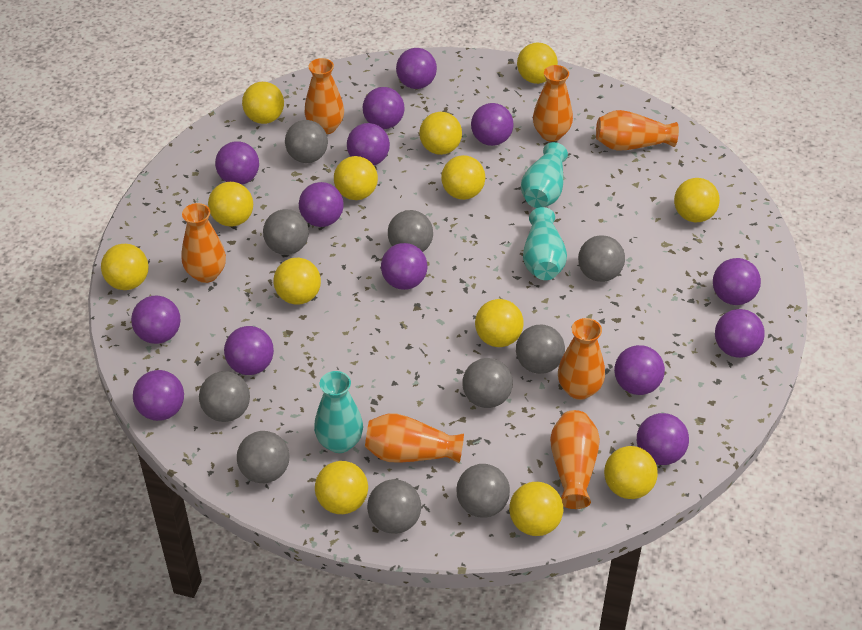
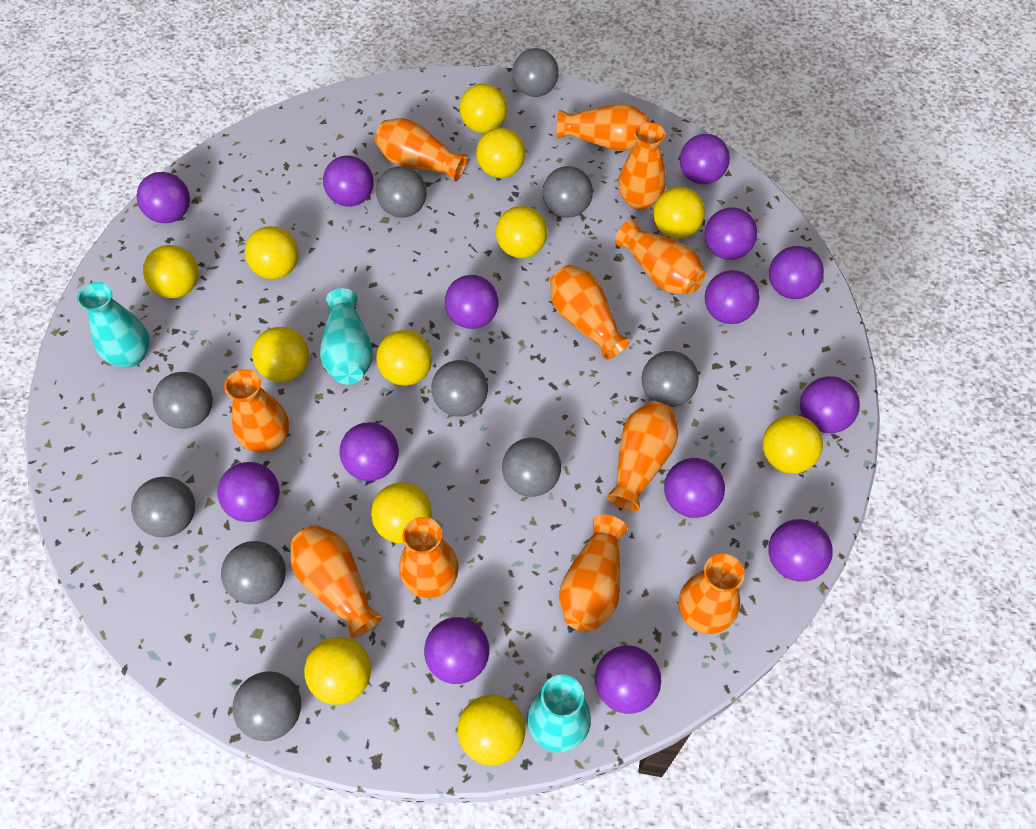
orange vase: 7 -> 11
yellow ball: 13 -> 12

